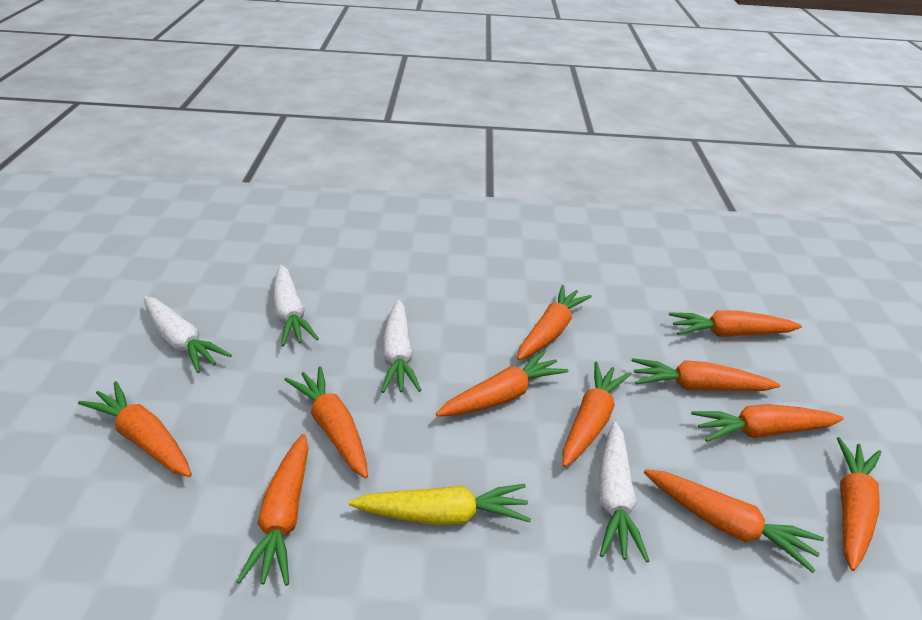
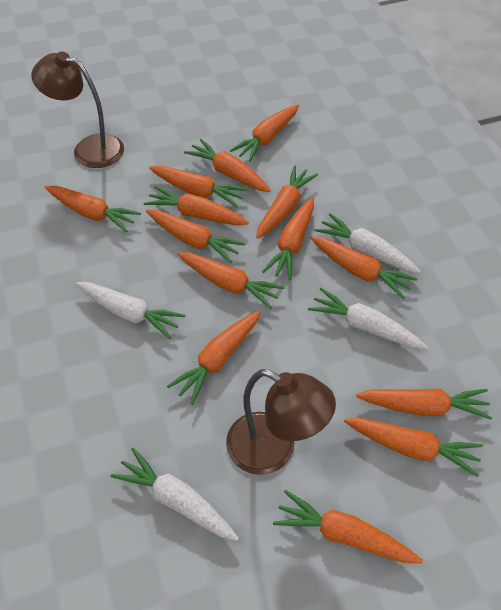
brown lamp: 0 -> 2
orange carrot: 11 -> 14
yellow carrot: 1 -> 0

